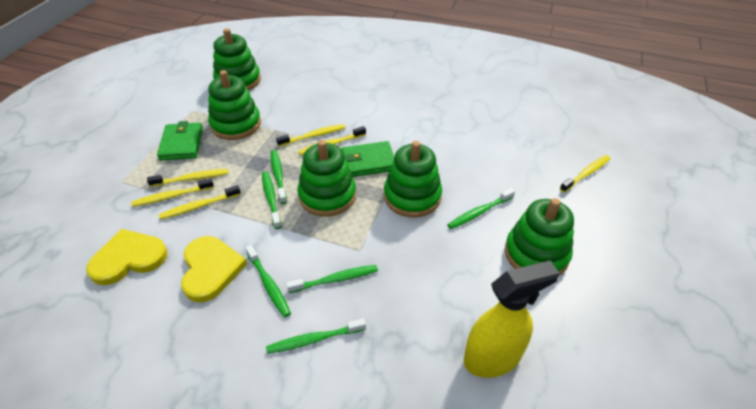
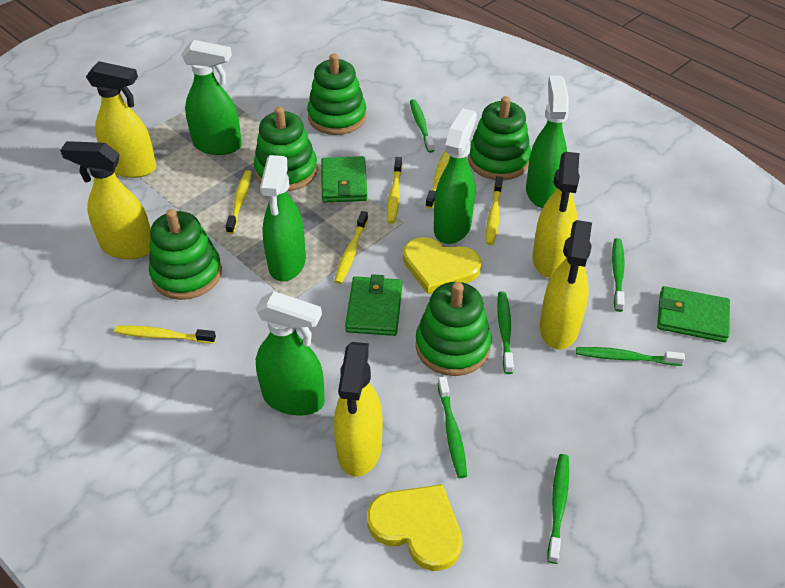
green spray bottle: 0 -> 5
green wallet: 2 -> 3
yellow spray bottle: 1 -> 5

